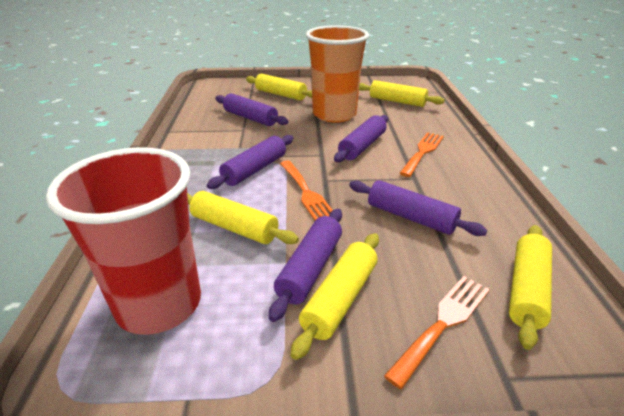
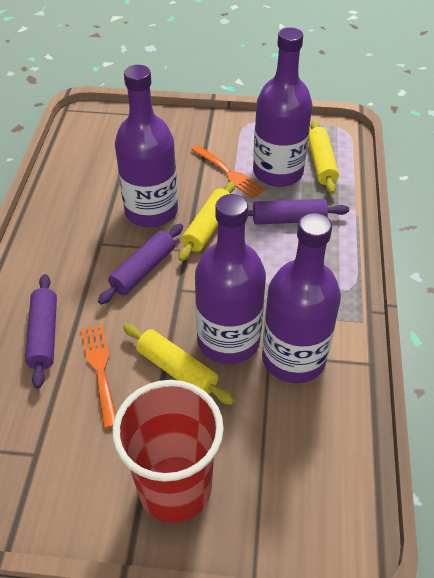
orange cup: 1 -> 0
orange fork: 3 -> 2
purple bottle: 0 -> 4
purple rolling pin: 5 -> 3
yellow rolling pin: 5 -> 3

